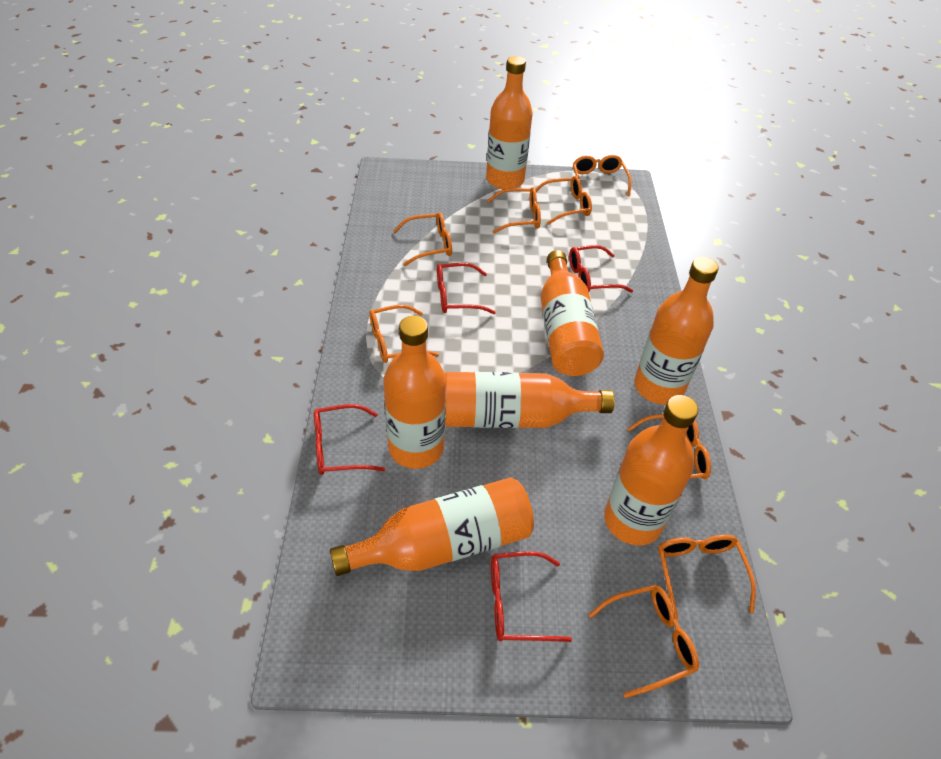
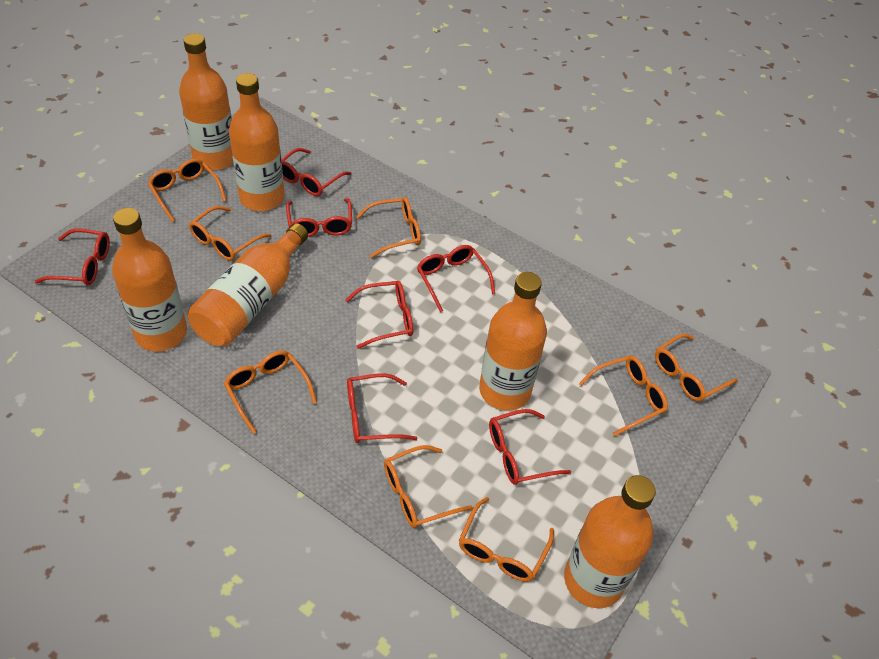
orange bottle: 7 -> 6
red glasses: 4 -> 7

